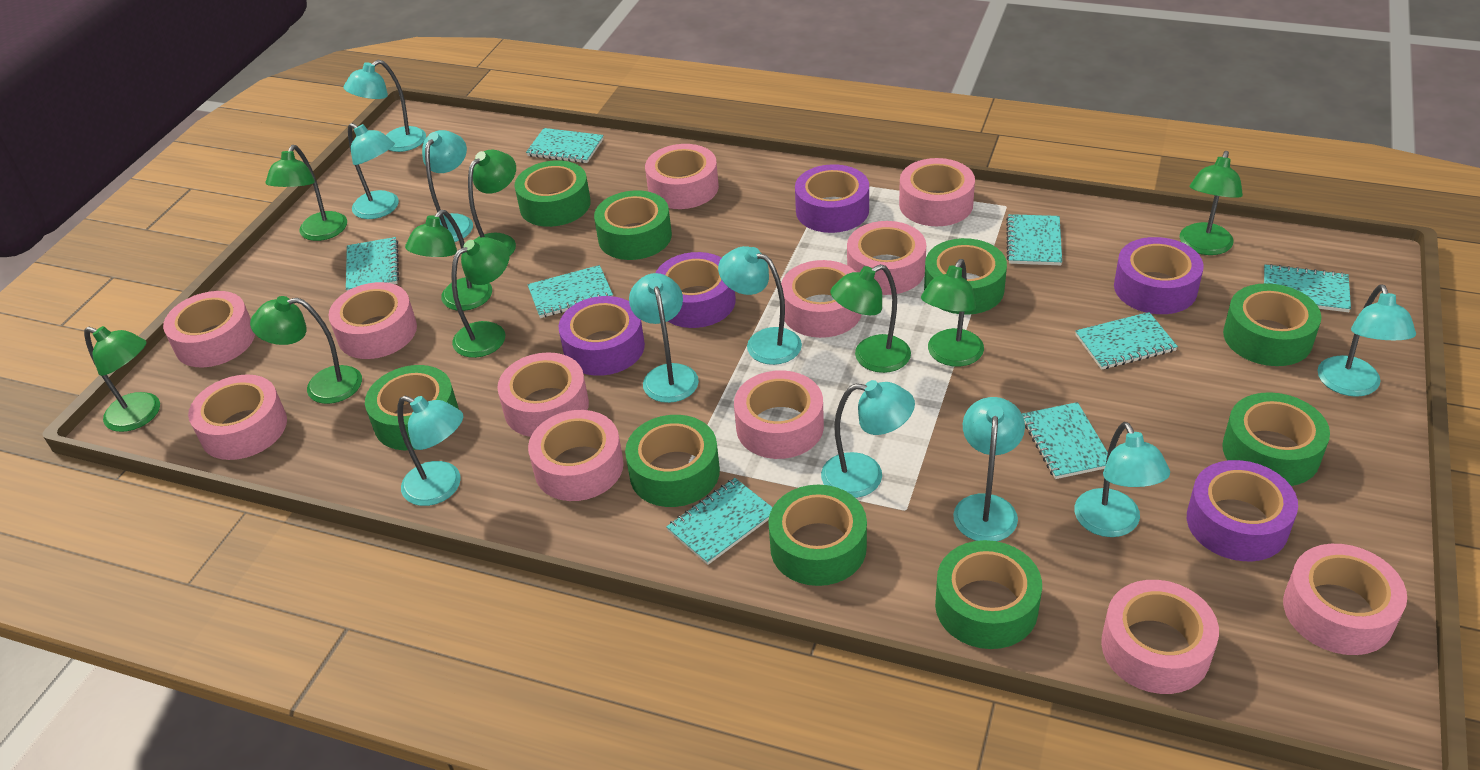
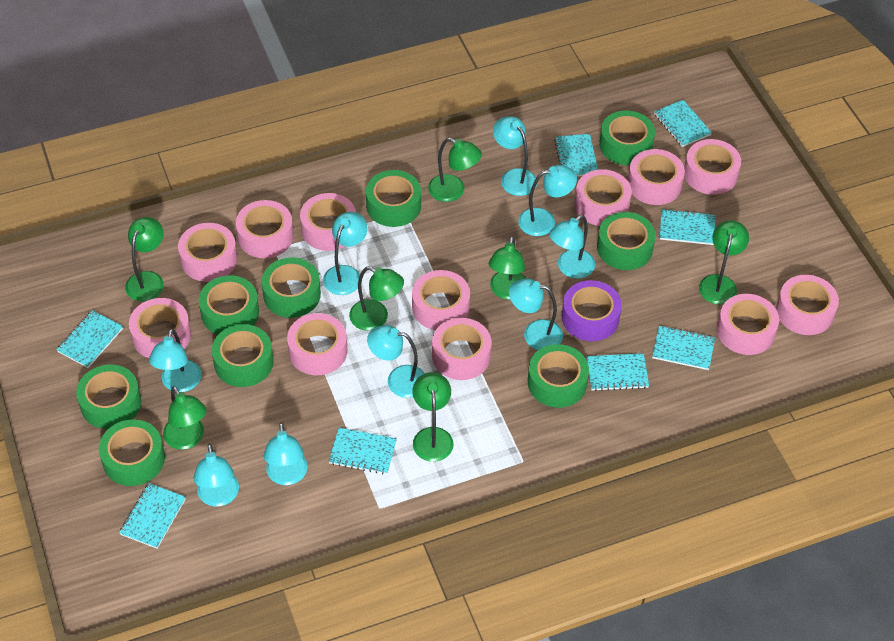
green lamp: 9 -> 7
purple tape: 5 -> 1
turquoise lamp: 10 -> 9

